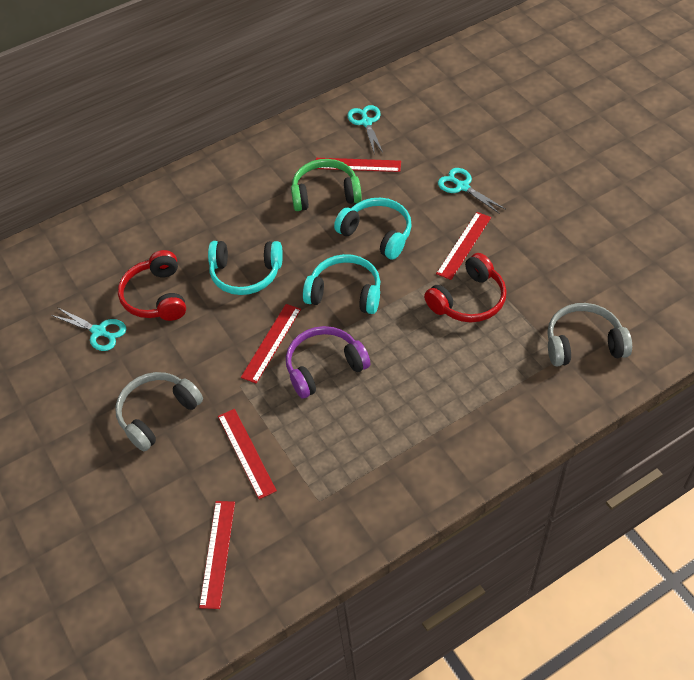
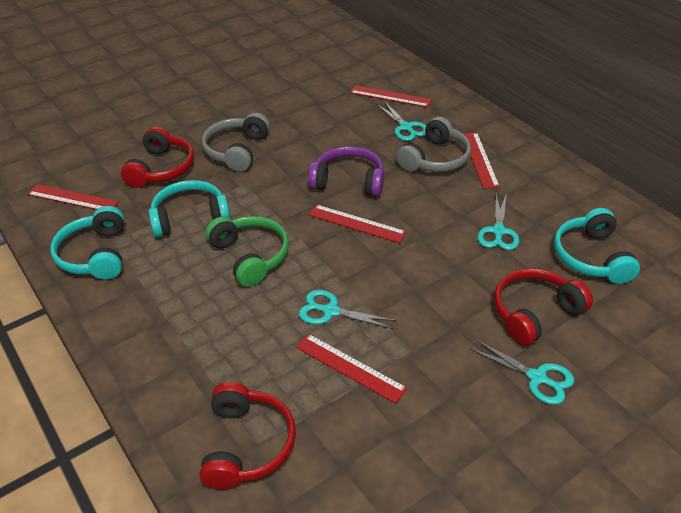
red headphones: 2 -> 3
turquoise scissors: 3 -> 4

